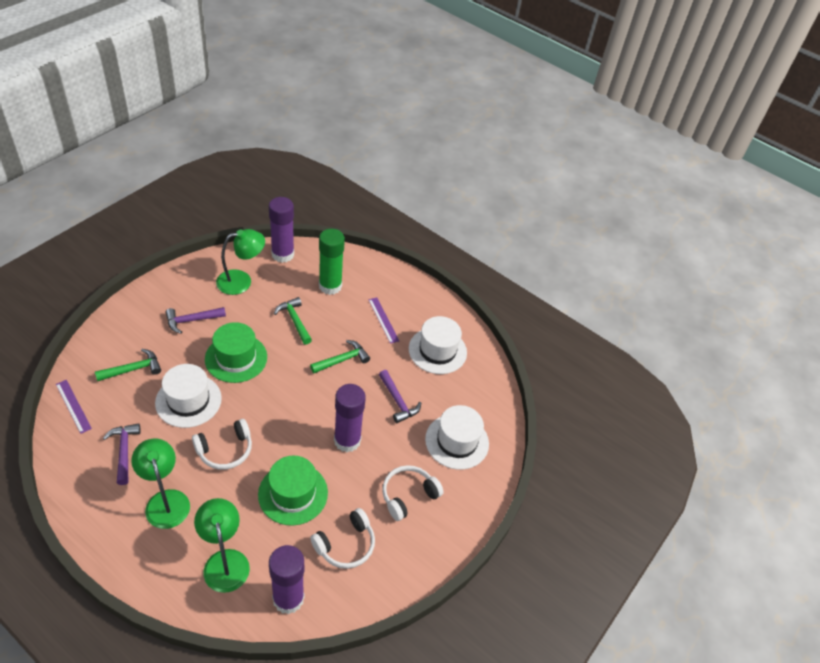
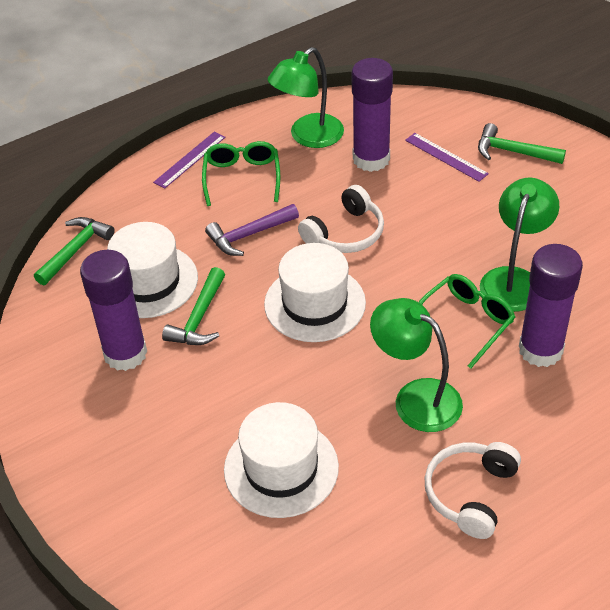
green glasses: 0 -> 2
green glue stick: 1 -> 0
green hat: 2 -> 0
purple hammer: 3 -> 1
white headphones: 3 -> 2

